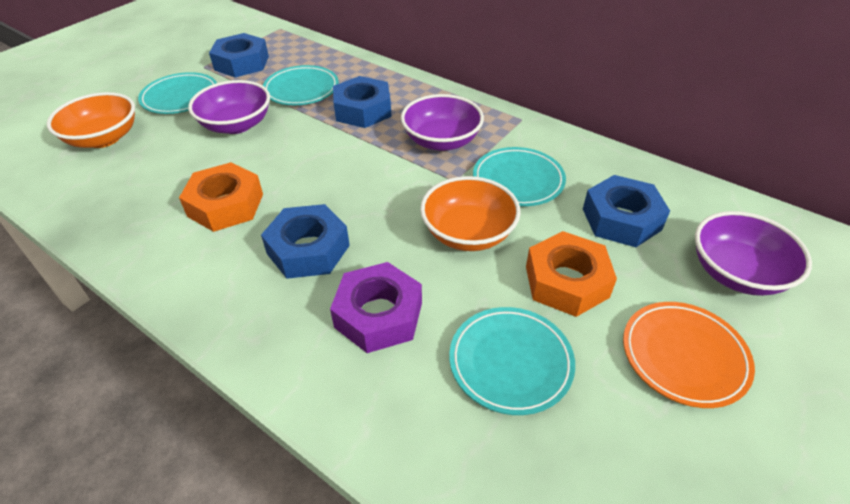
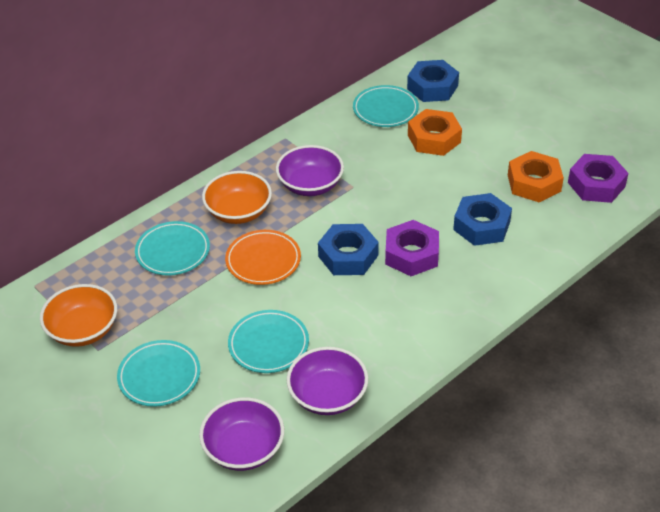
blue nut: 4 -> 3
purple nut: 1 -> 2

